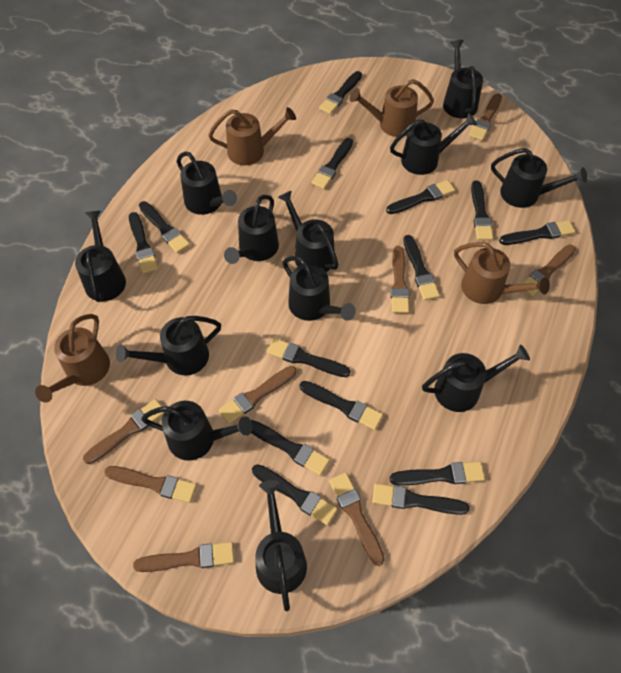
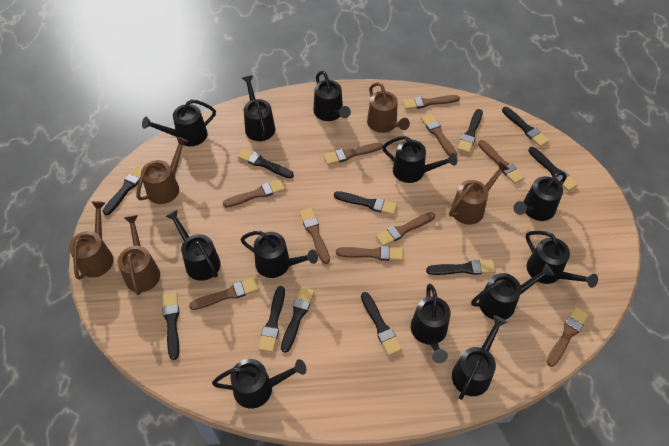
black brush: 14 -> 11
brown brush: 8 -> 10
brown watering can: 4 -> 5

